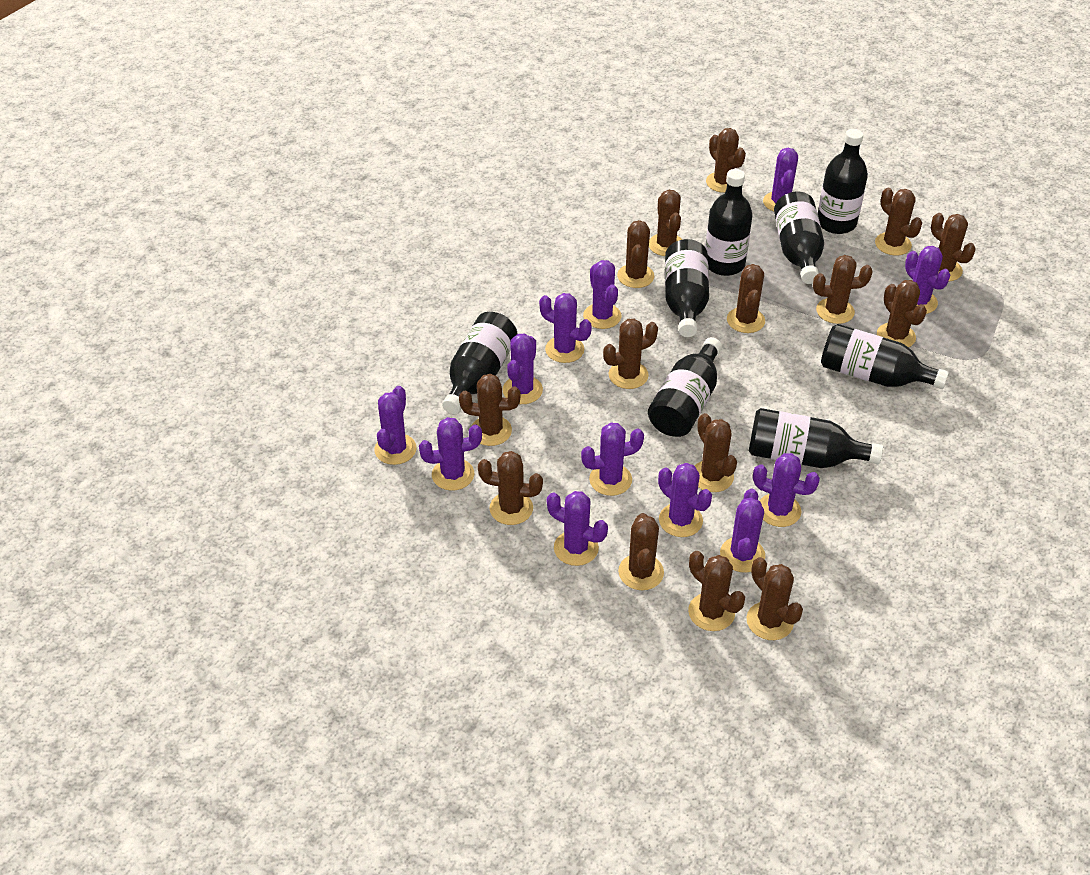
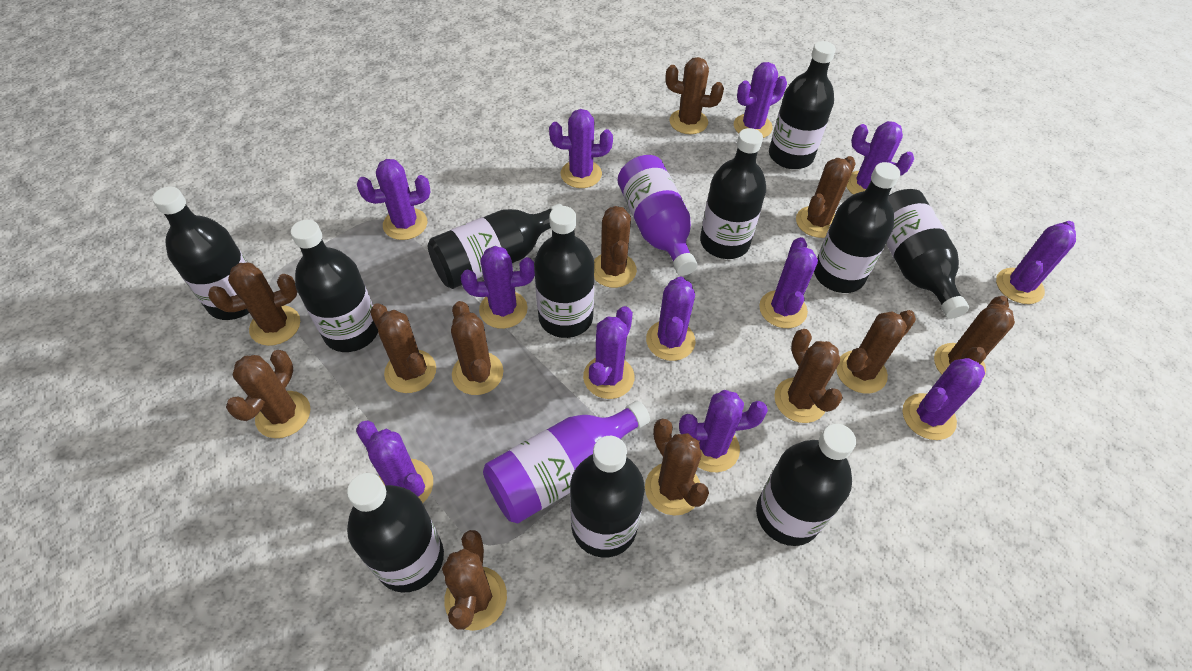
black bottle: 8 -> 11
brown cactus: 15 -> 12
purple bottle: 0 -> 2

